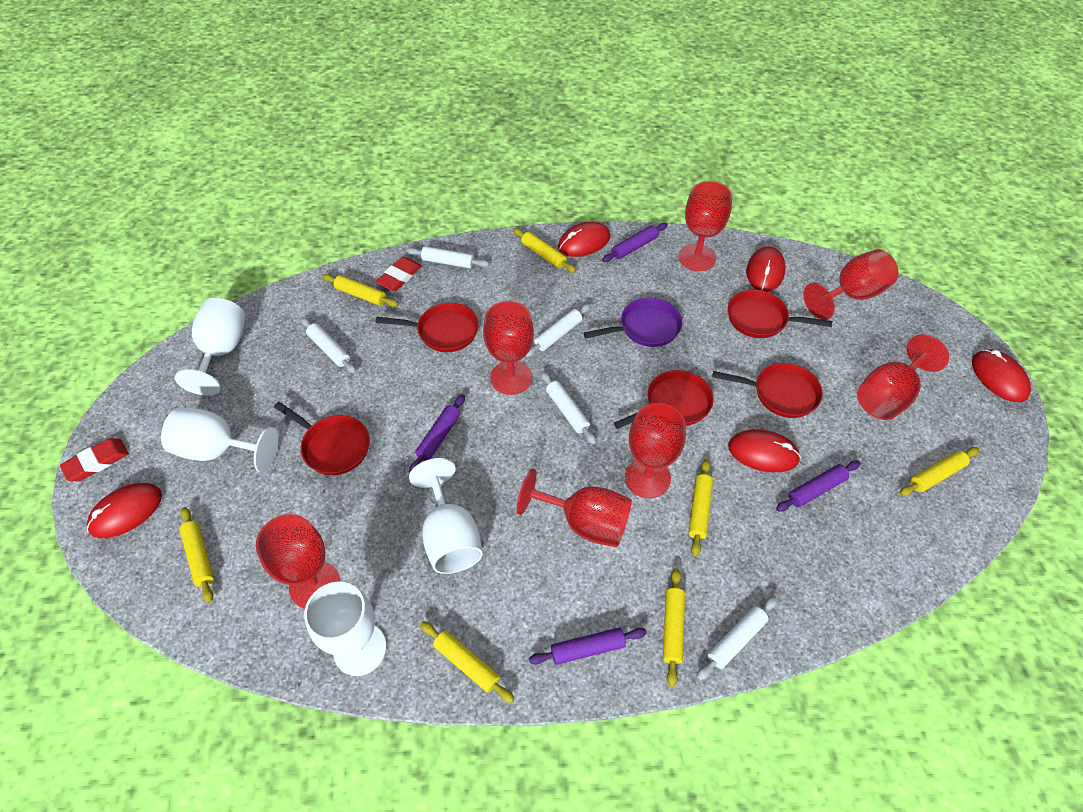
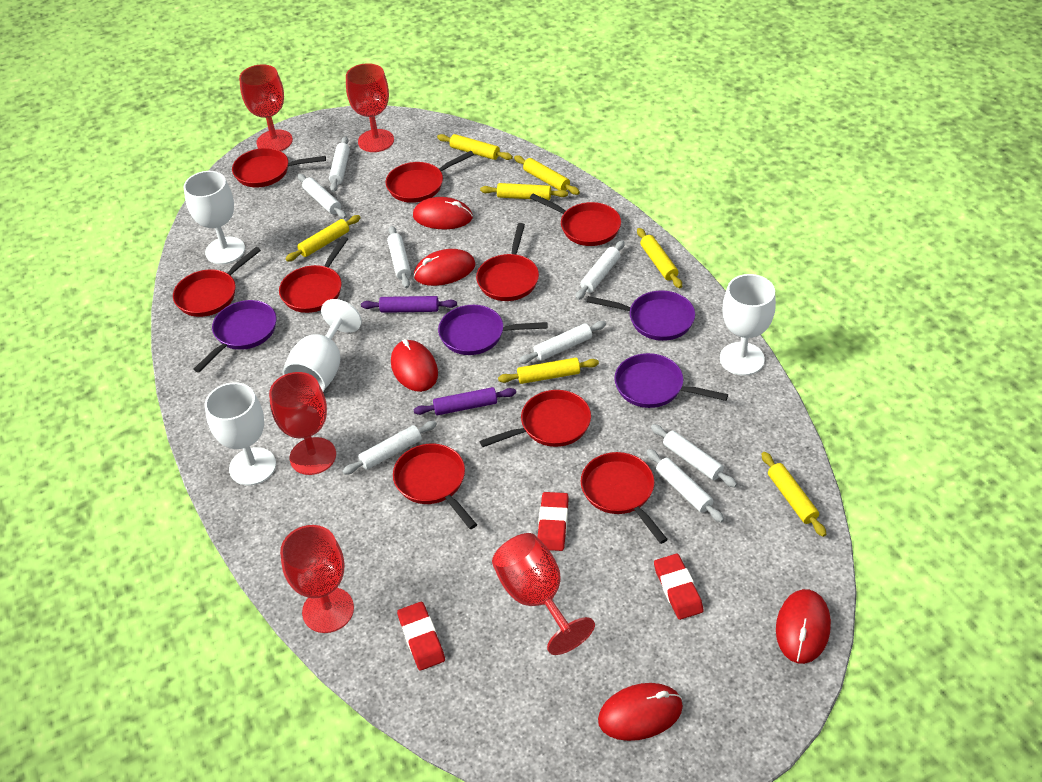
purple pan: 1 -> 4
purple rolling pin: 4 -> 2
red eraser: 2 -> 3
red goblet: 7 -> 5
red pan: 5 -> 9
white rolling pin: 5 -> 8

